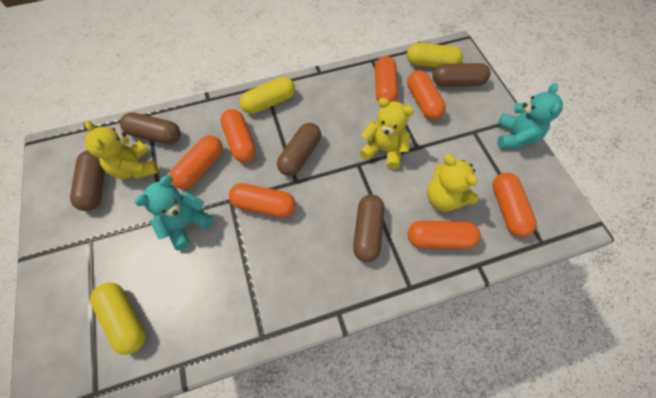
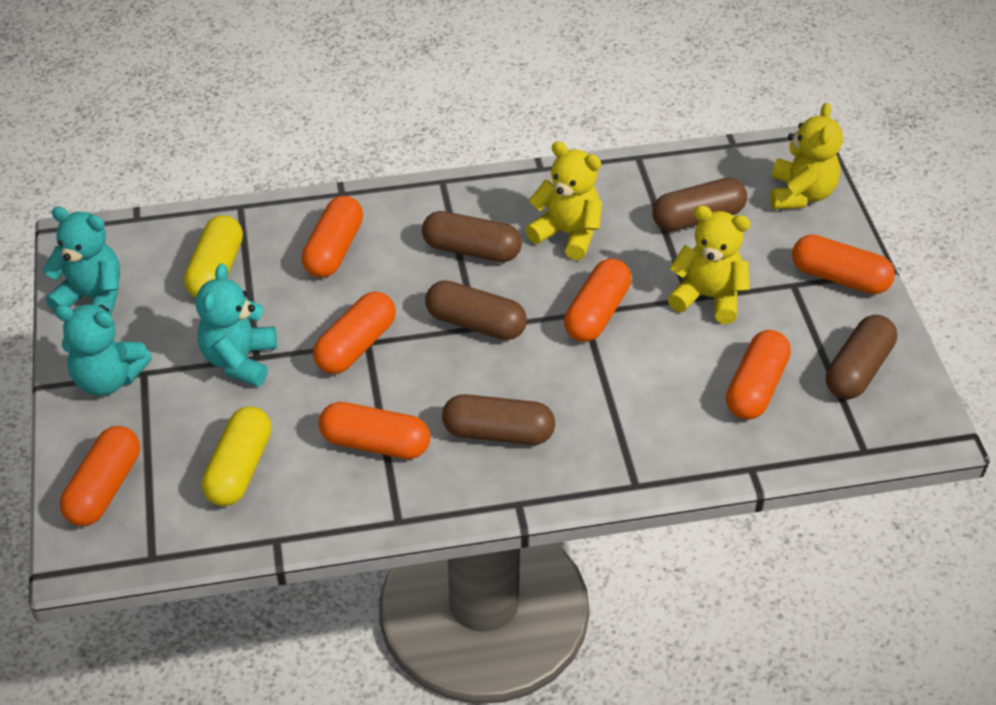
turquoise teddy bear: 2 -> 3
yellow capsule: 3 -> 2

